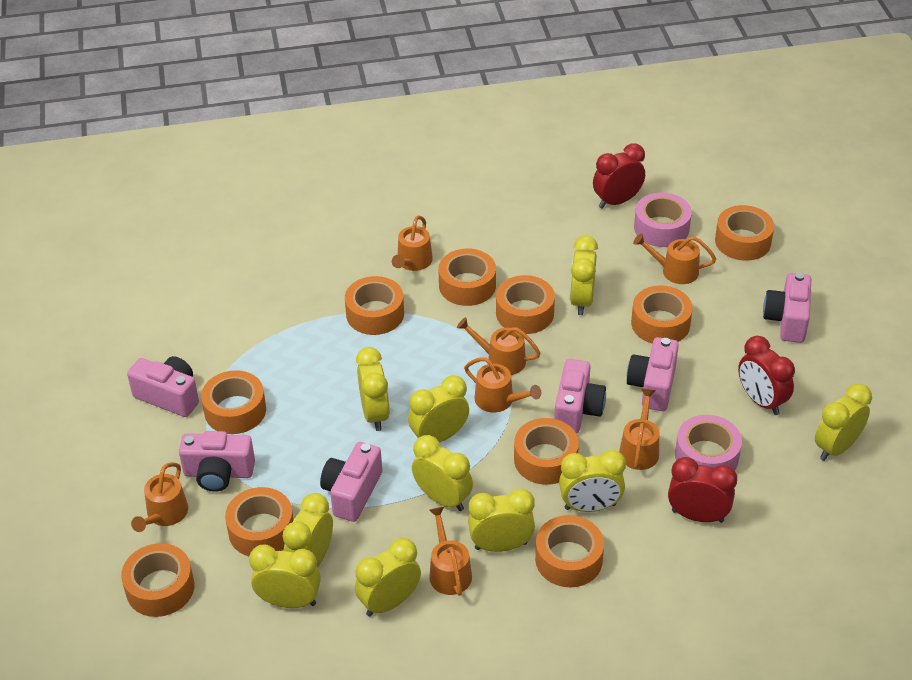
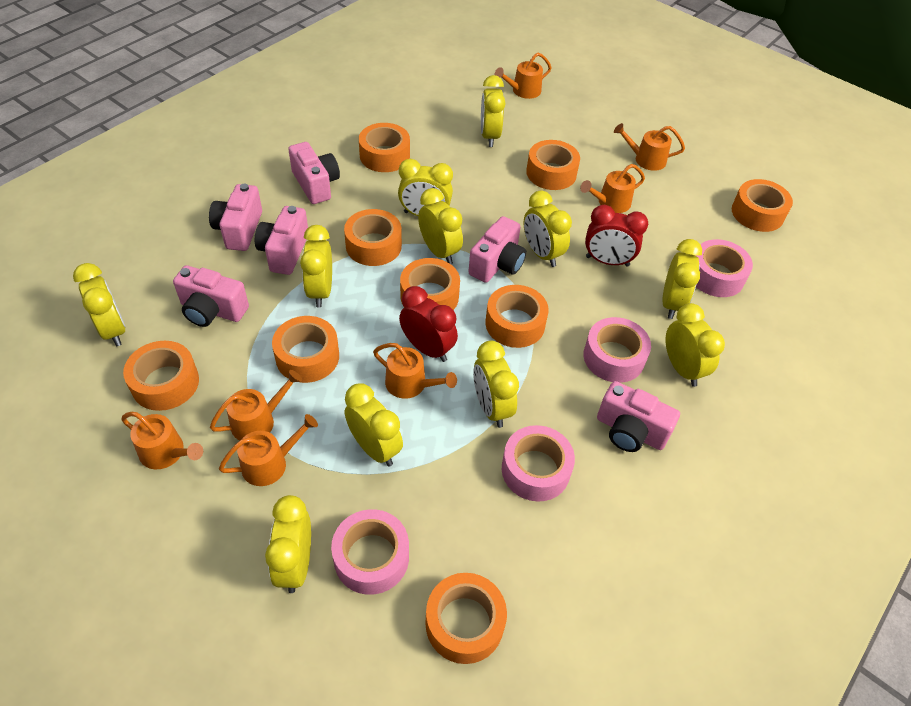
orange tape: 10 -> 9
pink tape: 2 -> 4
red clock: 3 -> 2
yellow clock: 10 -> 11

